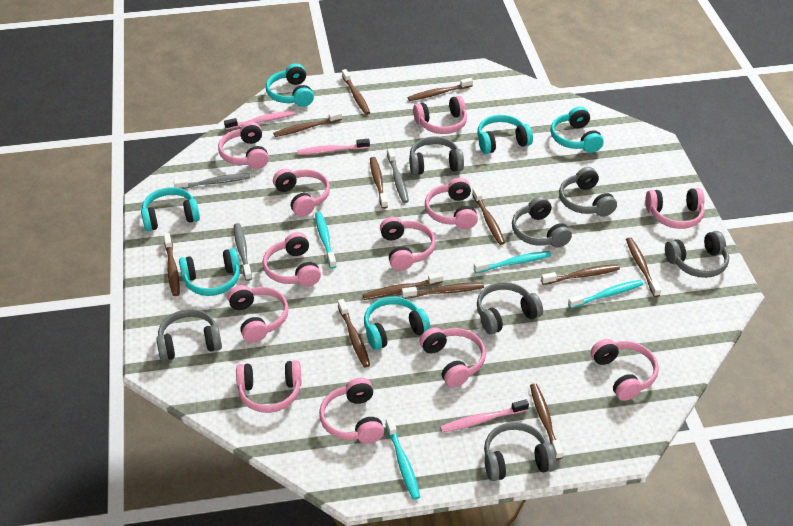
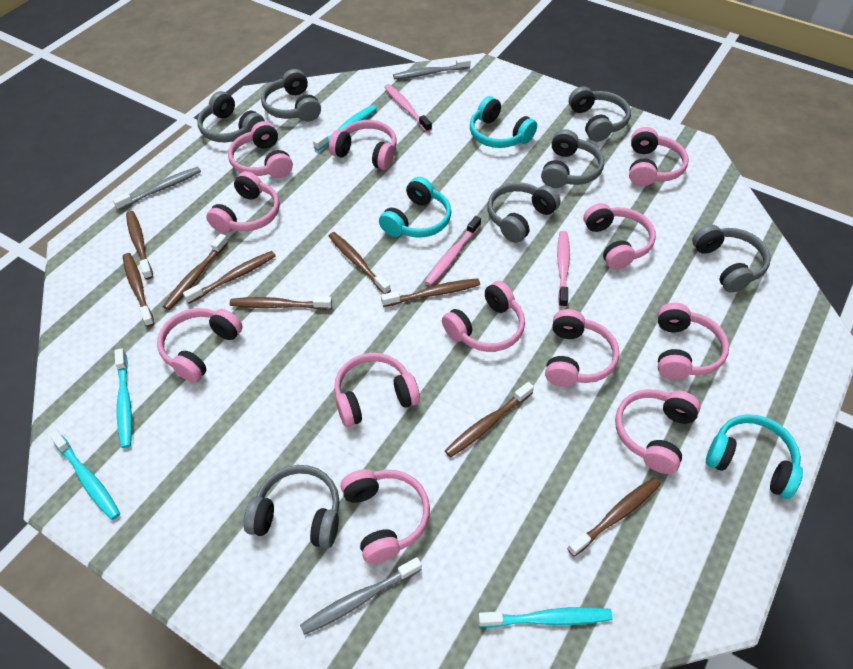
brown toothbrush: 12 -> 9
turquoise headphones: 6 -> 3

